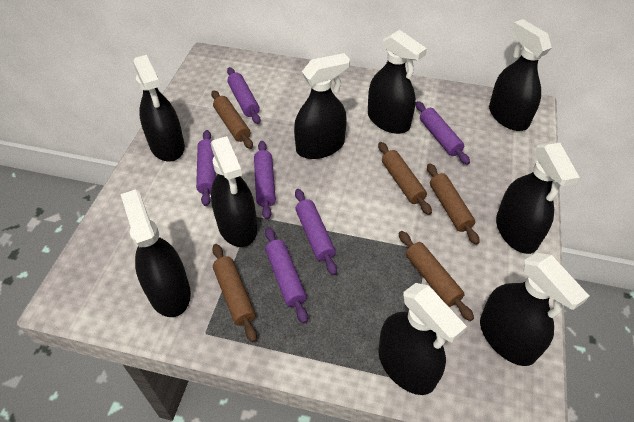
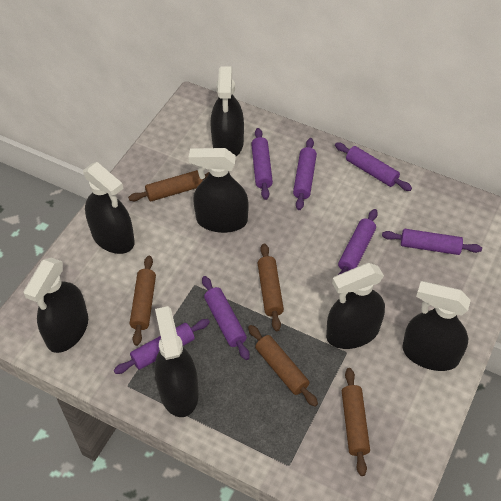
black spray bottle: 9 -> 7
purple rolling pin: 6 -> 7

